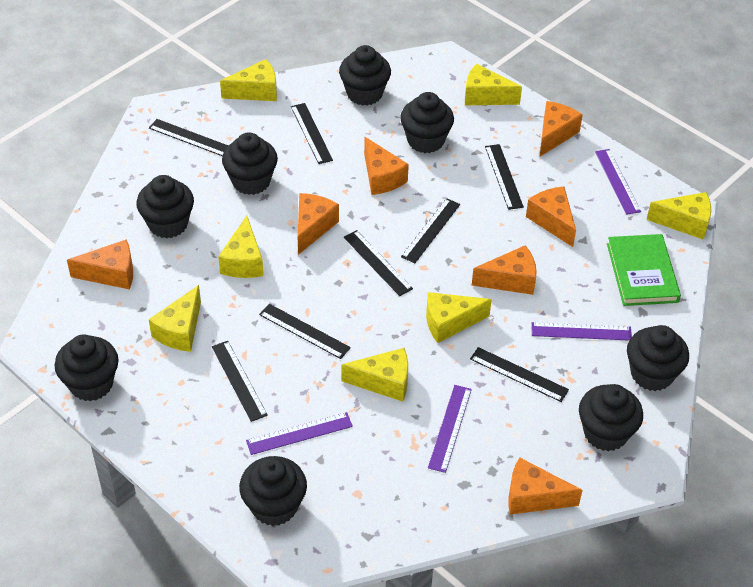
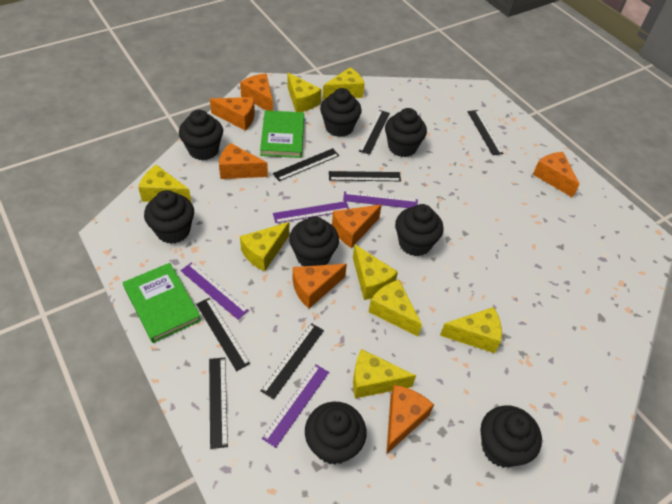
black ruler: 8 -> 7
green book: 1 -> 2
yellow cheese: 7 -> 8

